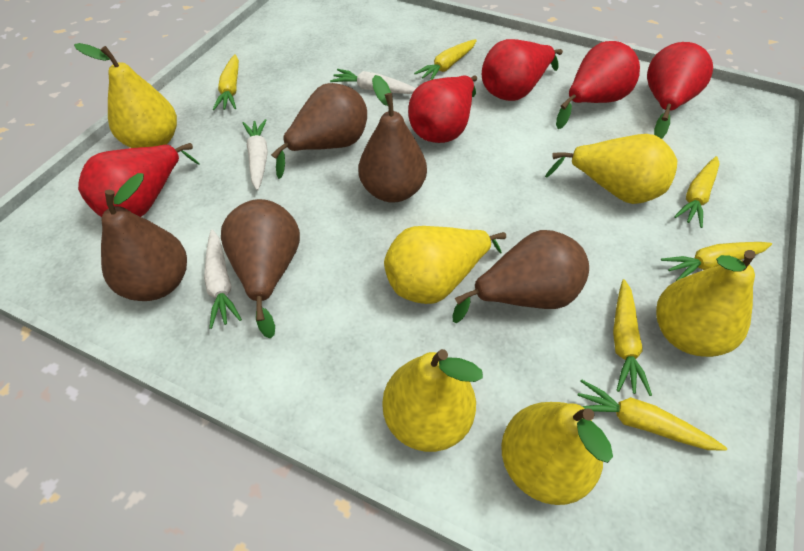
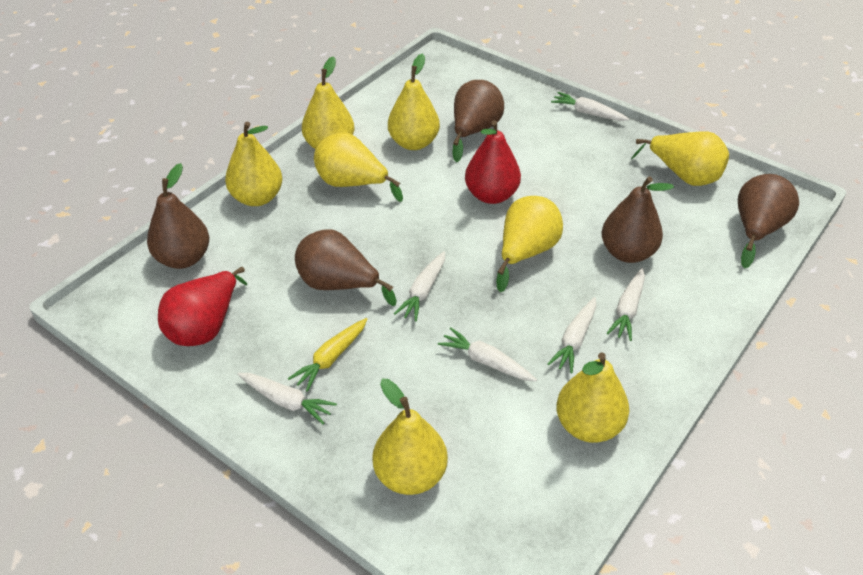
red pear: 5 -> 2
white carrot: 3 -> 6
yellow carrot: 6 -> 1
yellow pear: 6 -> 8

